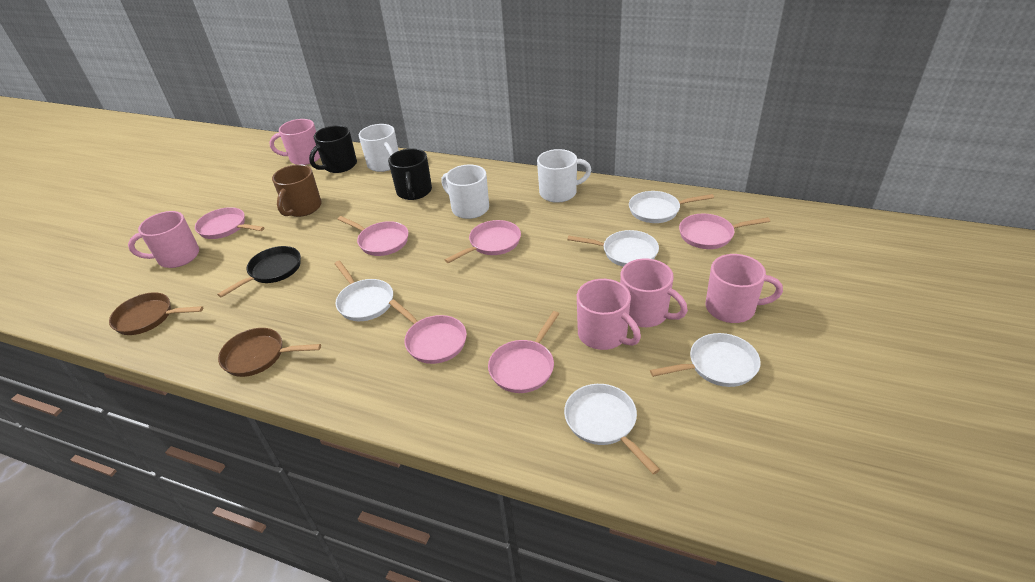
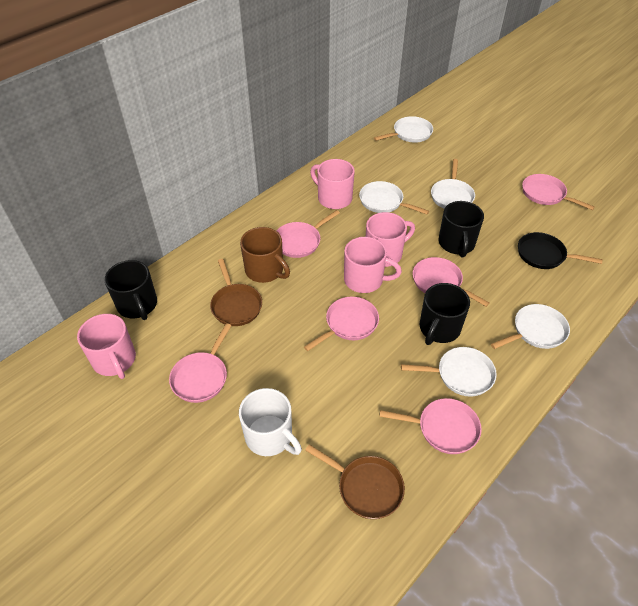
black mug: 2 -> 3
pink mug: 5 -> 4
white mug: 3 -> 1

